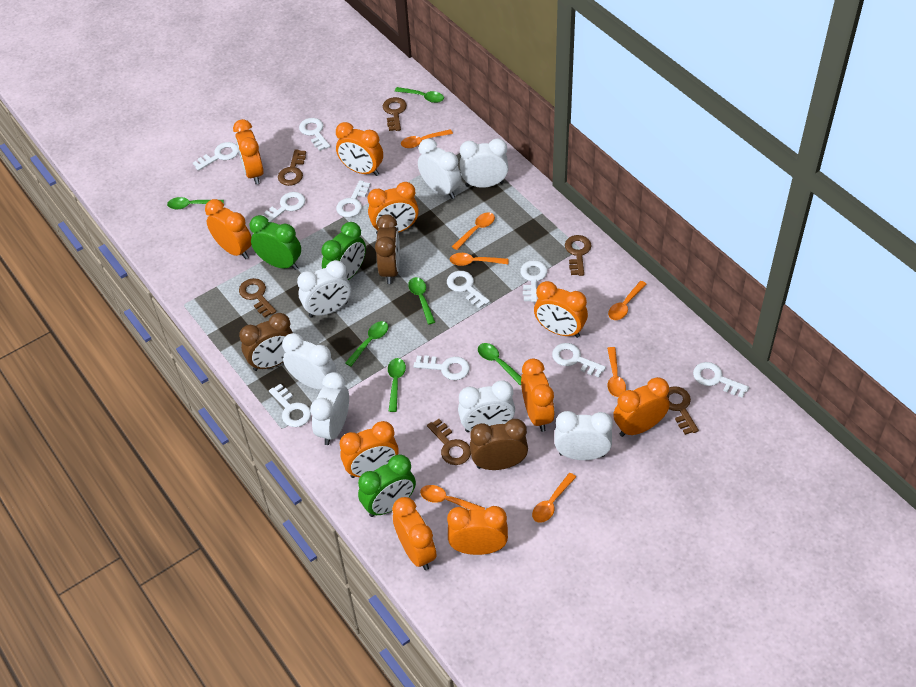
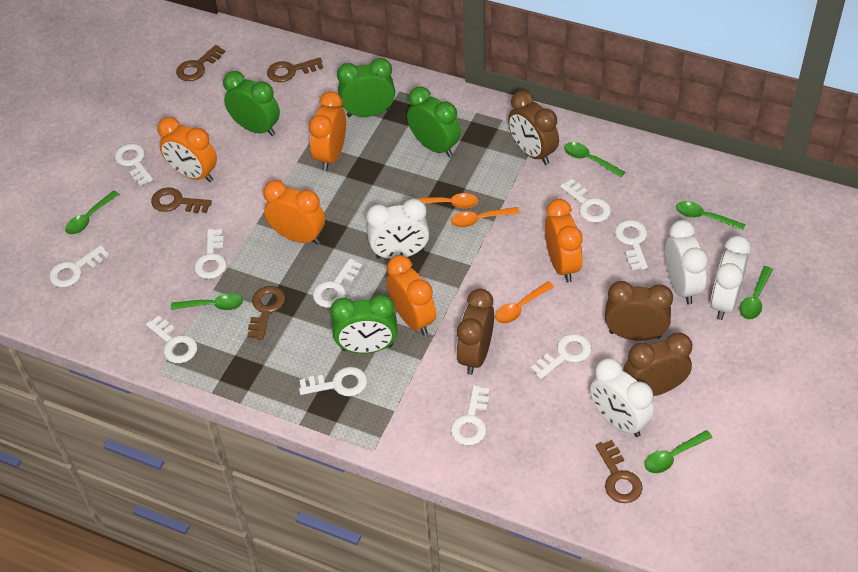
brown clock: 3 -> 4
brown key: 6 -> 5
green clock: 3 -> 4
orange clock: 10 -> 5
orange spoon: 7 -> 3
white clock: 7 -> 4

